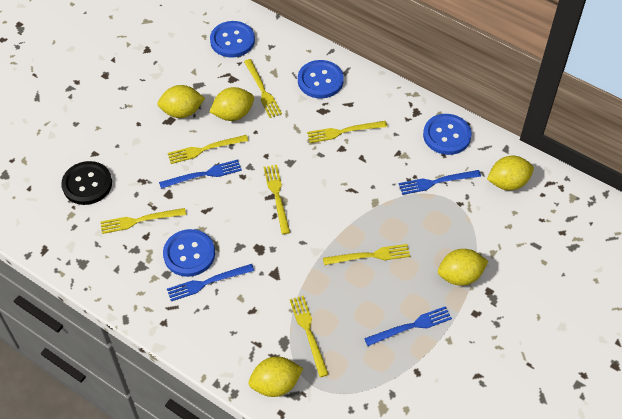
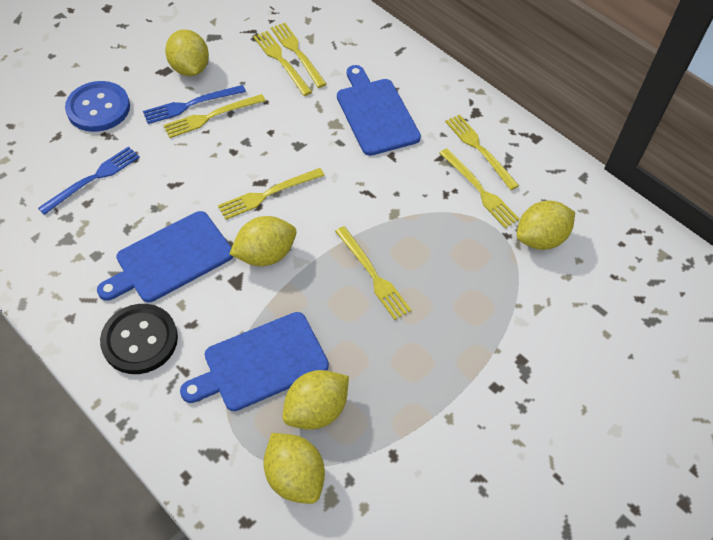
blue button: 4 -> 1
blue cutting board: 0 -> 3
blue fork: 4 -> 2

